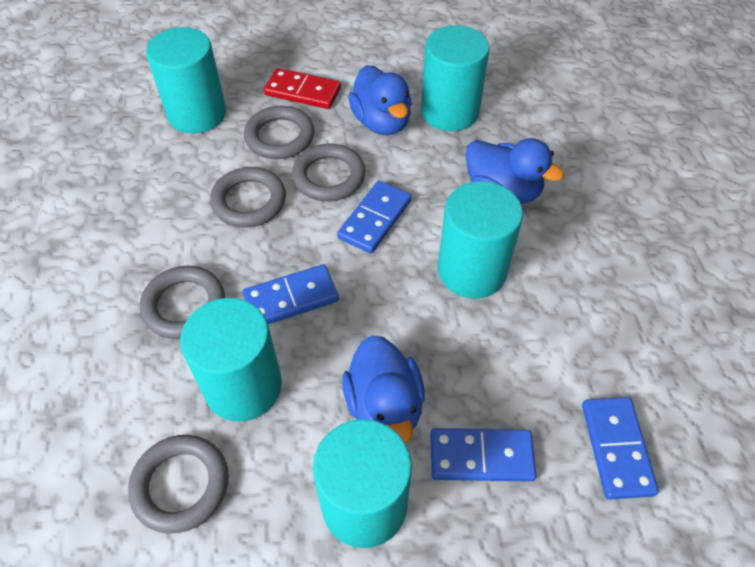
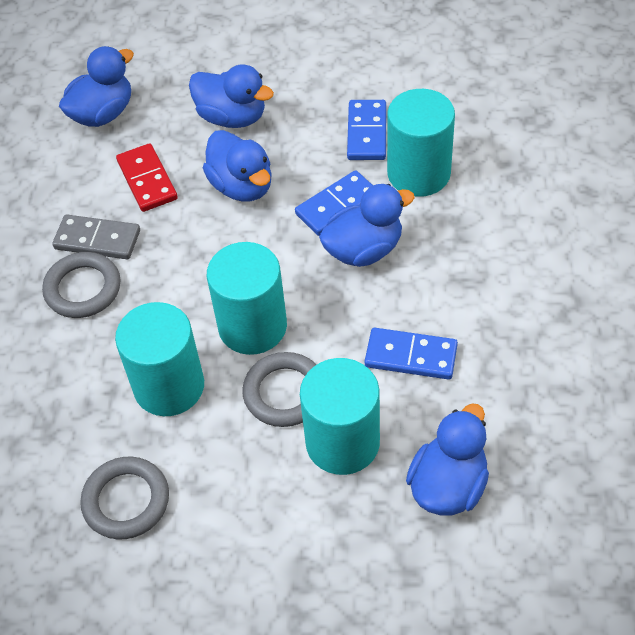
blue domino: 4 -> 3
blue duck: 3 -> 5
grey domino: 0 -> 1
grey ring: 5 -> 3
turquoise cylinder: 5 -> 4

